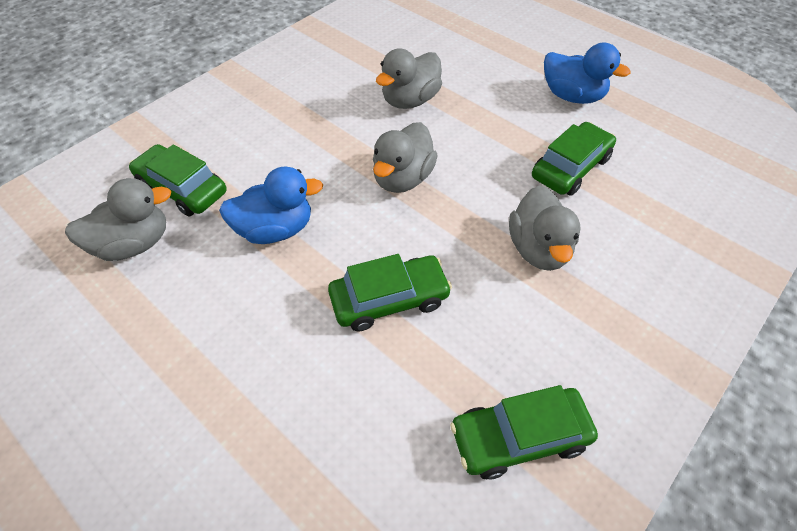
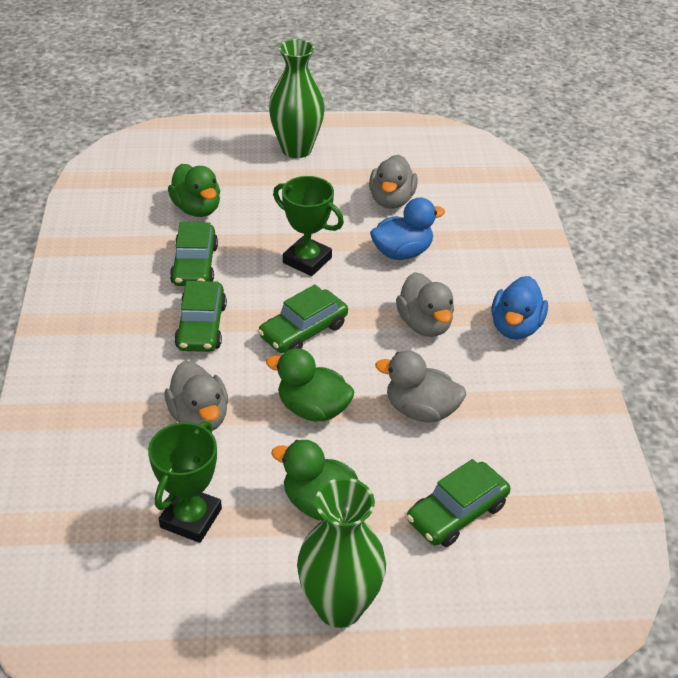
green duck: 0 -> 3
green trophy: 0 -> 2
green vase: 0 -> 2

